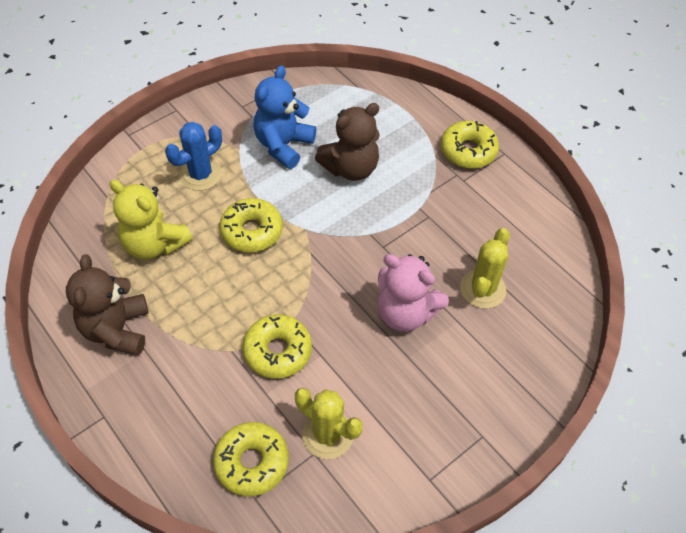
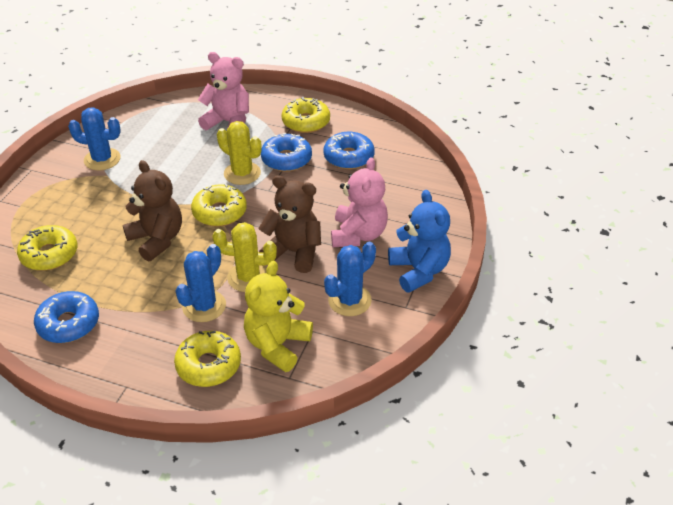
blue cactus: 1 -> 3
blue donut: 0 -> 3
pink teddy bear: 1 -> 2

